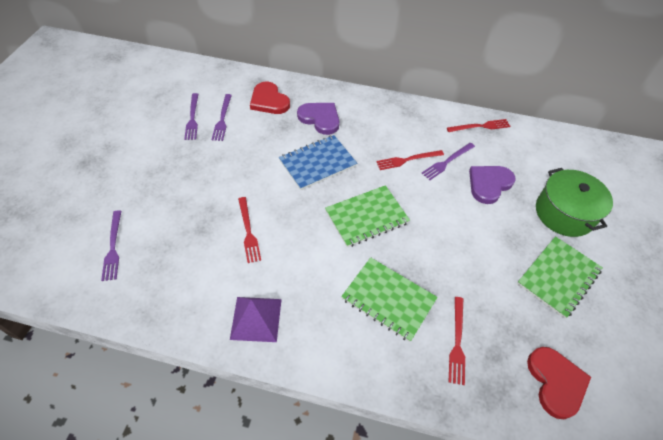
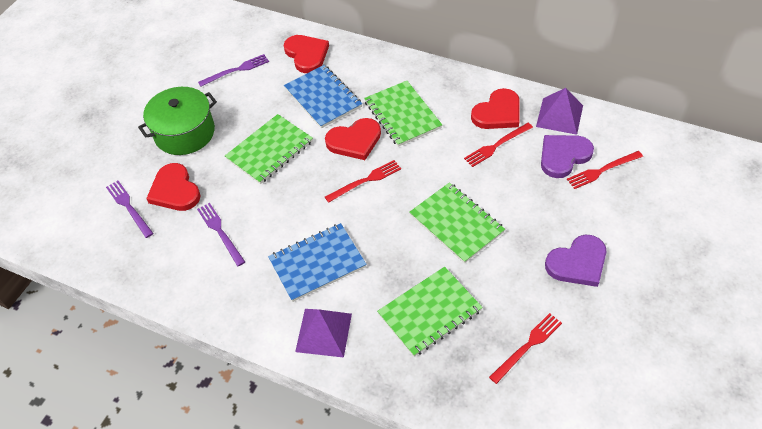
blue notebook: 1 -> 2
green notebook: 3 -> 4
purple fork: 4 -> 3
purple pyramid: 1 -> 2
red heart: 2 -> 4

